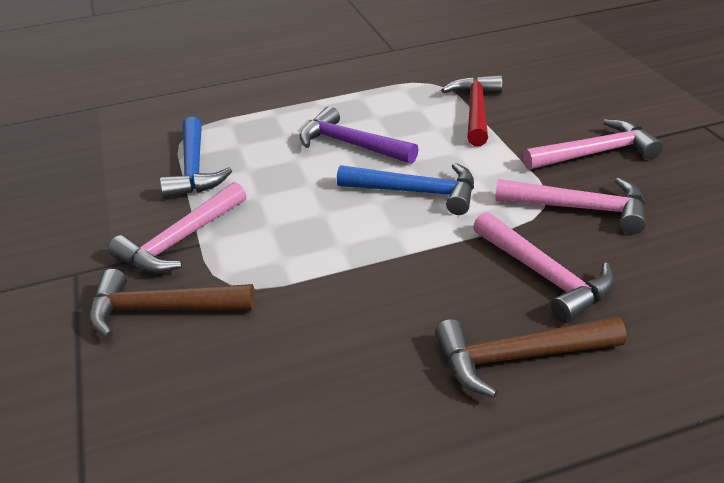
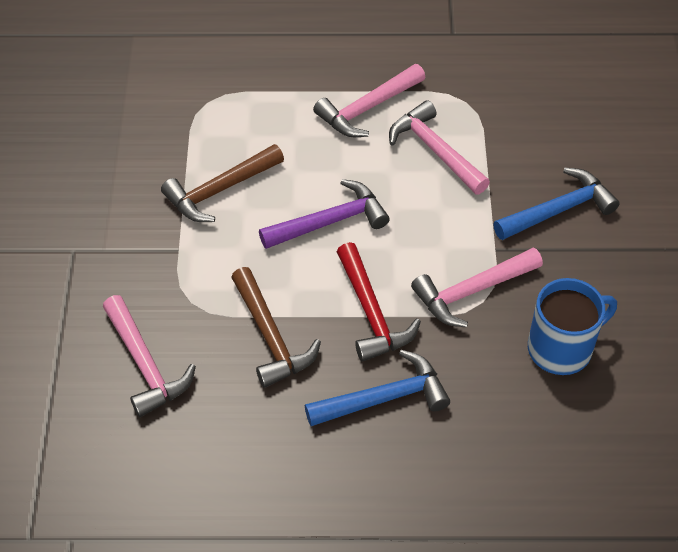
blue mug: 0 -> 1

